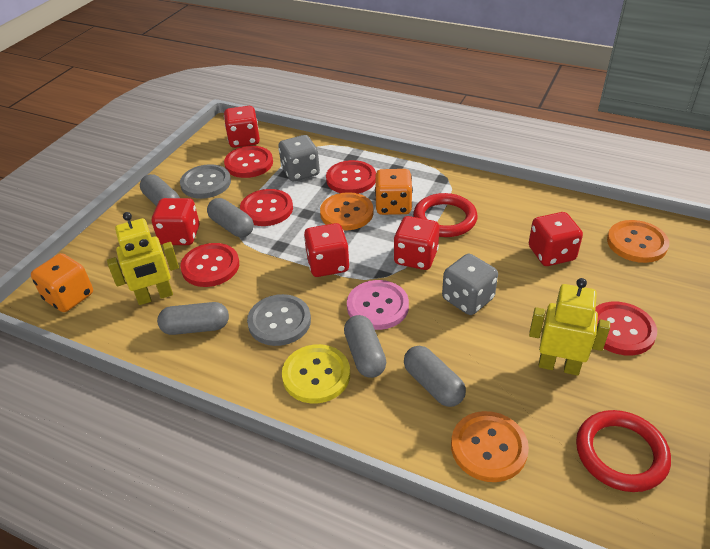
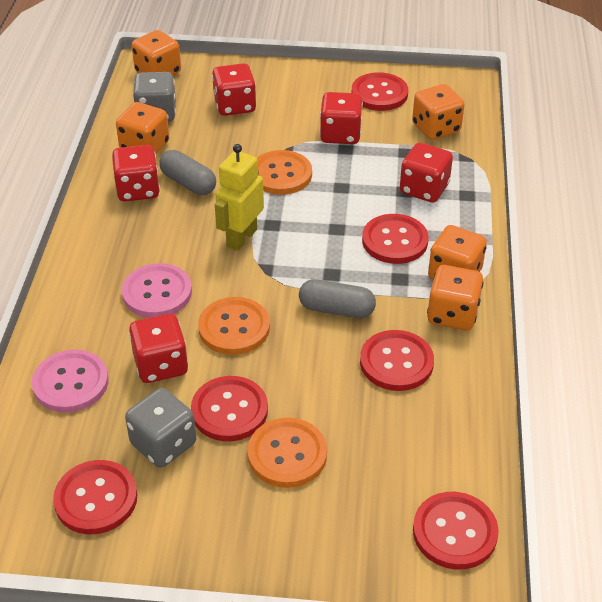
grey button: 2 -> 0
grey capsule: 5 -> 2
orange dice: 2 -> 5
pink button: 1 -> 2
red button: 5 -> 6
red ring: 2 -> 0
yellow button: 1 -> 0
yellow robot: 2 -> 1

